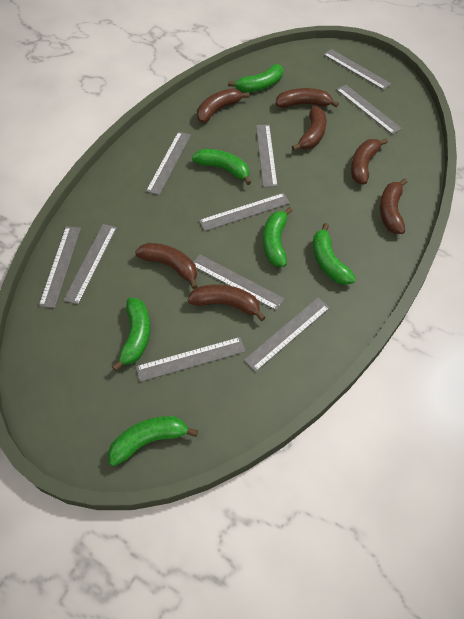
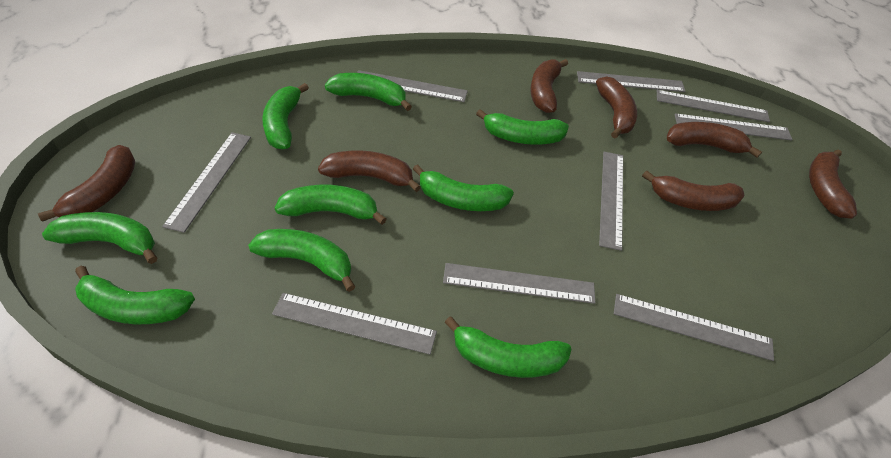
green banana: 6 -> 9
grey ruler: 10 -> 9

